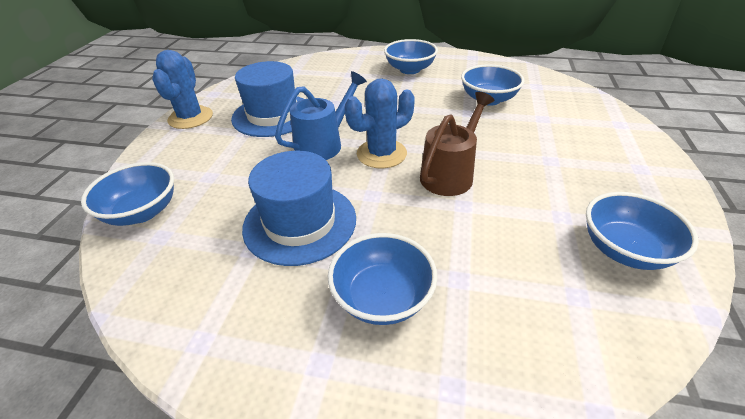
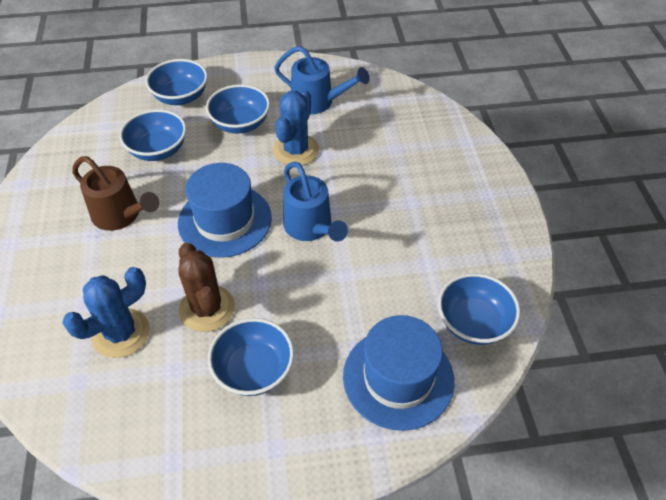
blue watering can: 1 -> 2
brown cactus: 0 -> 1

